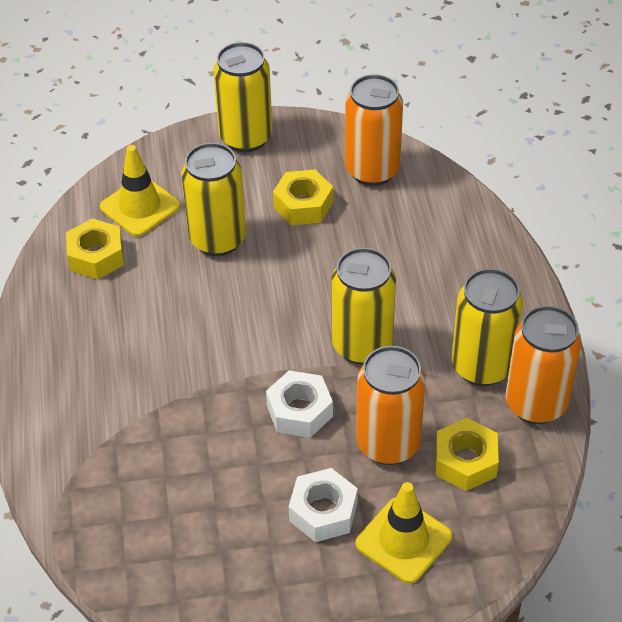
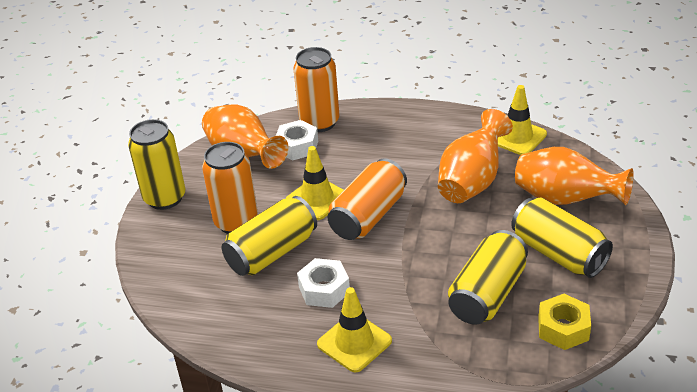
orange vase: 0 -> 3
yellow nut: 3 -> 1
yellow traffic cone: 2 -> 3

